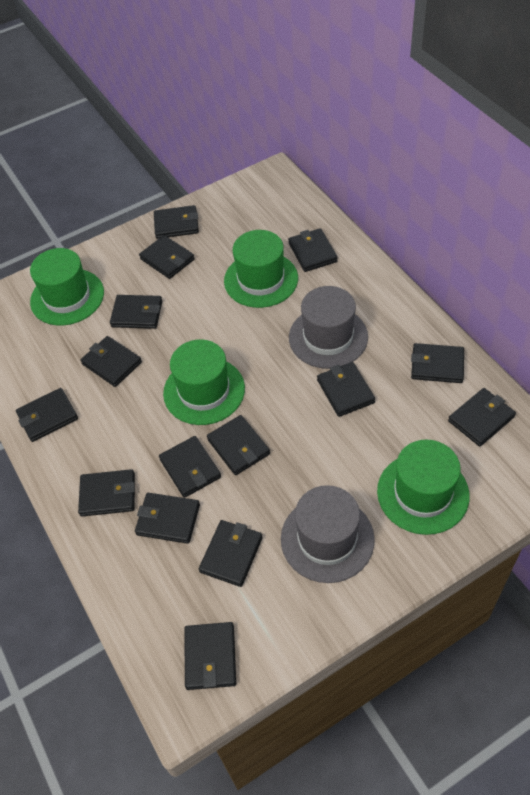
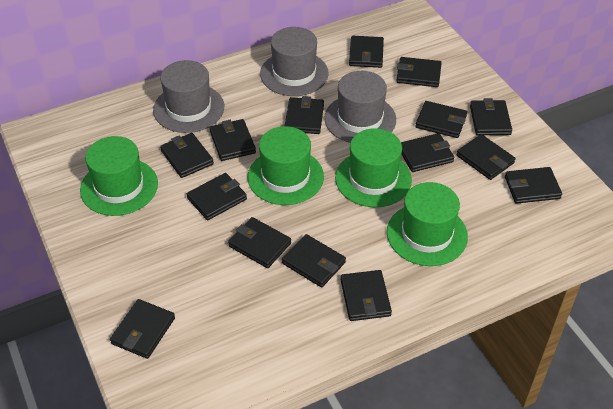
grey hat: 2 -> 3

